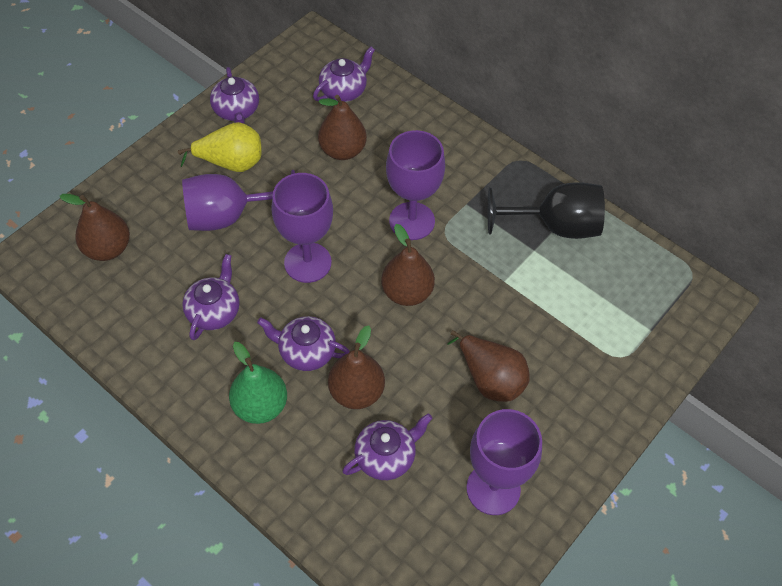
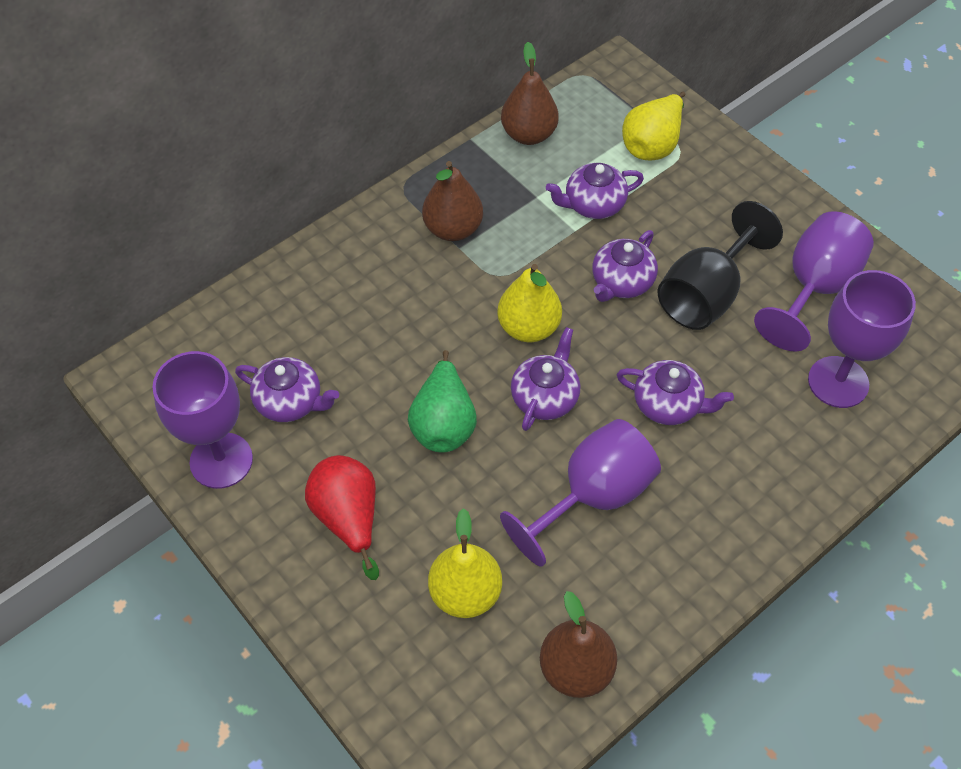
brown pear: 5 -> 3
red pear: 0 -> 1
yellow pear: 1 -> 3

